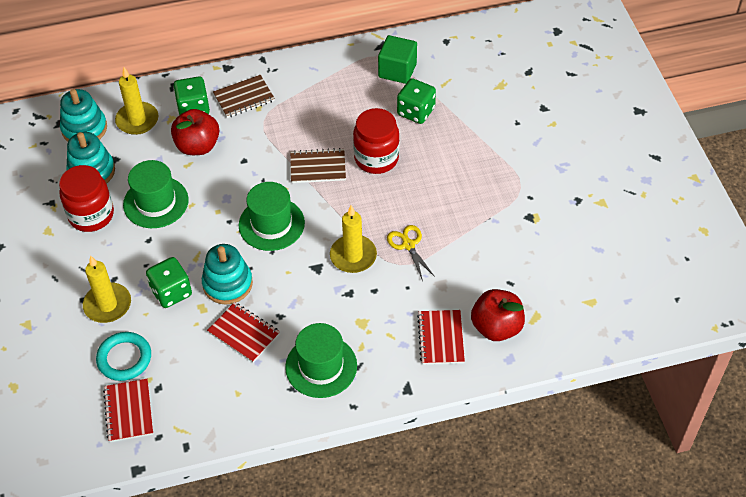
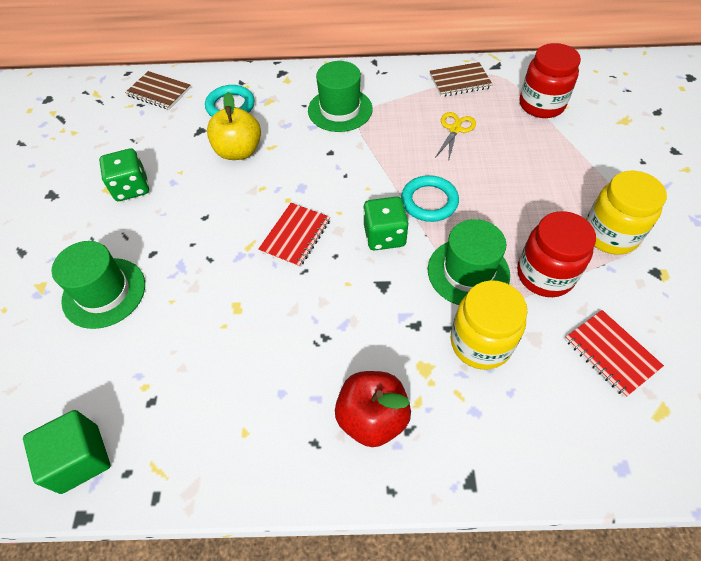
green dice: 3 -> 2
red apple: 2 -> 1
red notebook: 3 -> 2
turquoise ring: 1 -> 2
turquoise stacking toy: 3 -> 0
yellow apple: 0 -> 1
yellow candle: 3 -> 0
yellow jar: 0 -> 2

